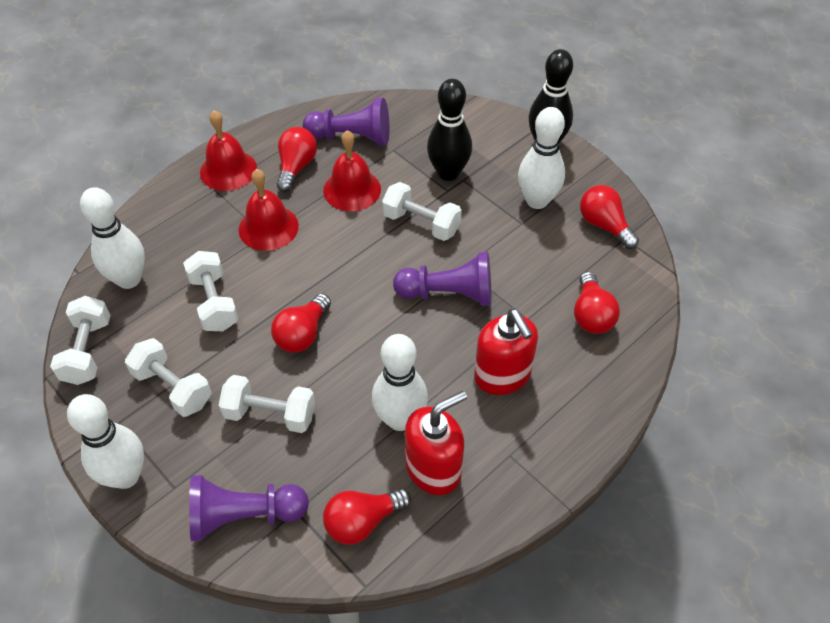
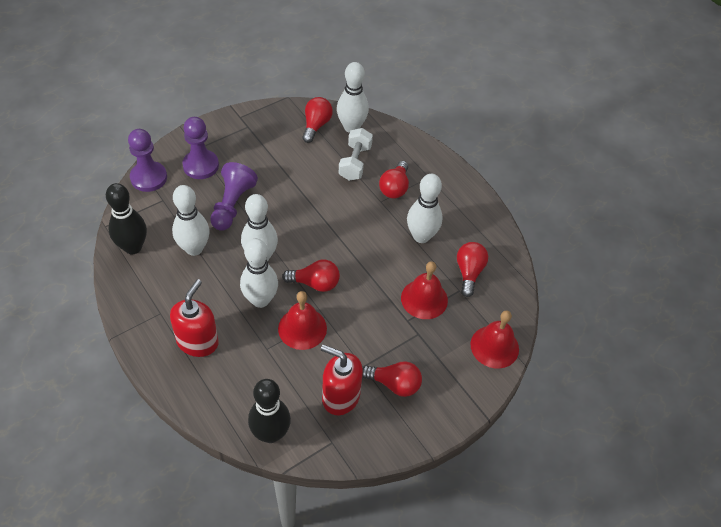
white bowling pin: 4 -> 5
white dumbbell: 5 -> 1

